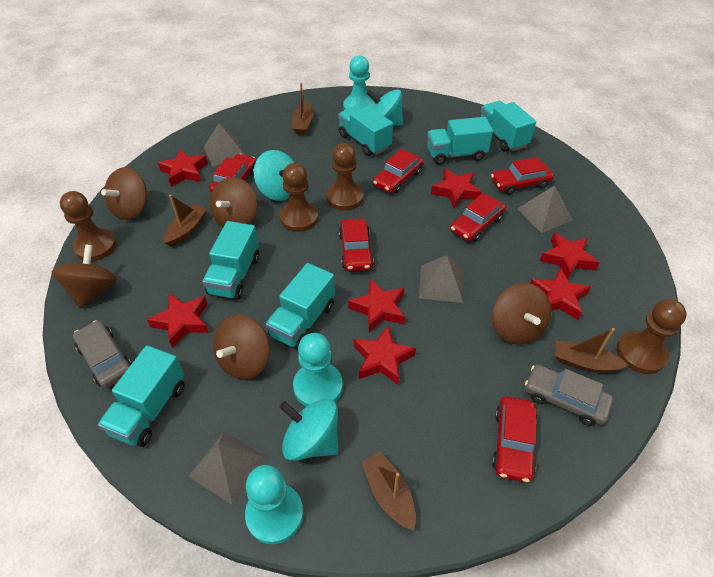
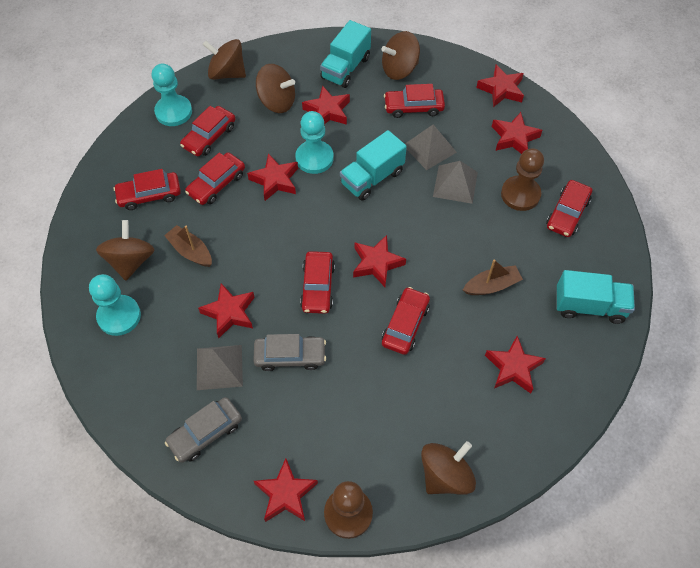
brown boat: 4 -> 2
brown pawn: 4 -> 2
grey pyramid: 4 -> 3
red car: 6 -> 7
red star: 7 -> 8
turquoise spinning top: 3 -> 0
turquoise truck: 6 -> 3

